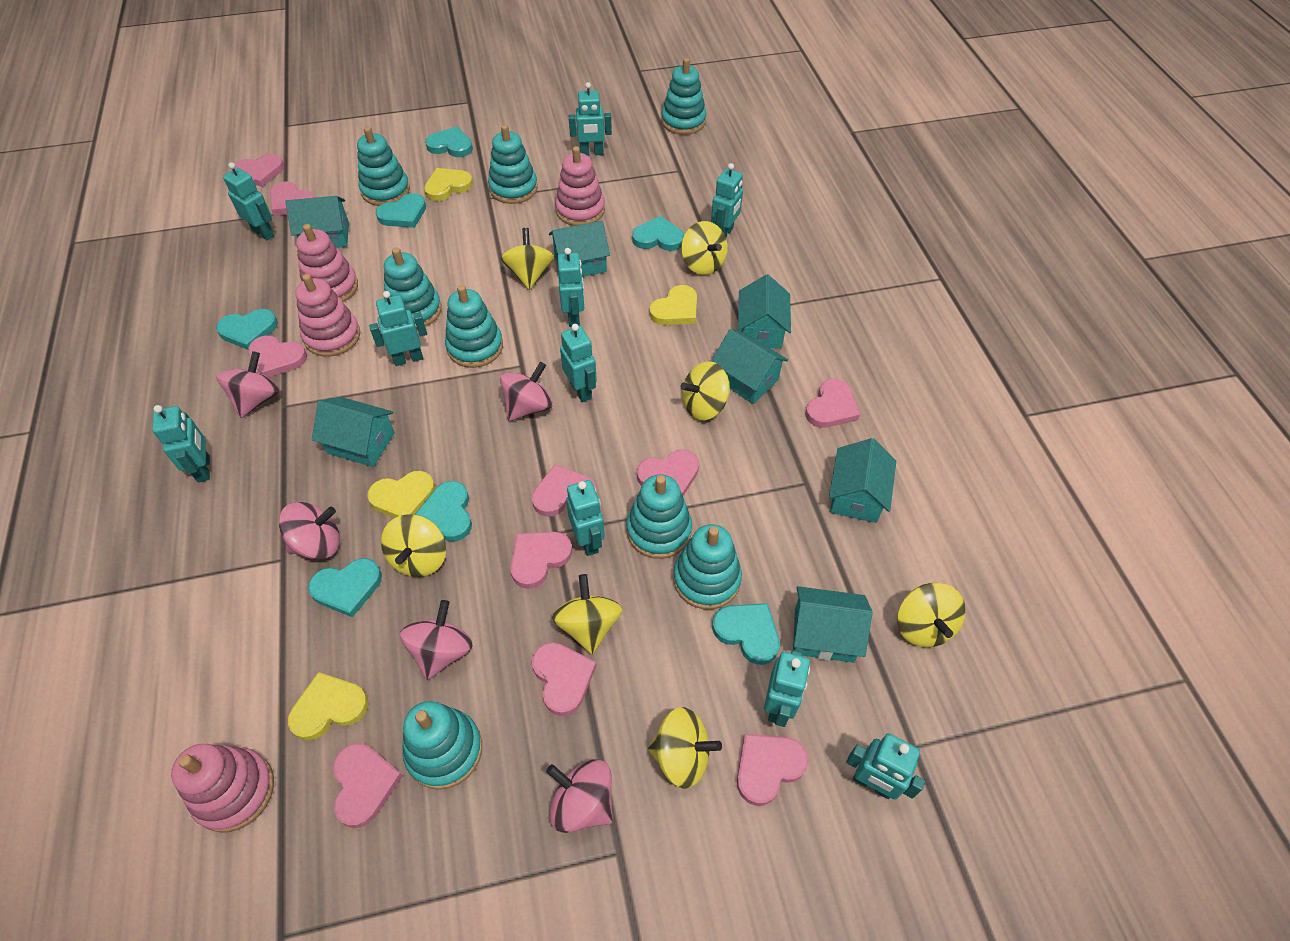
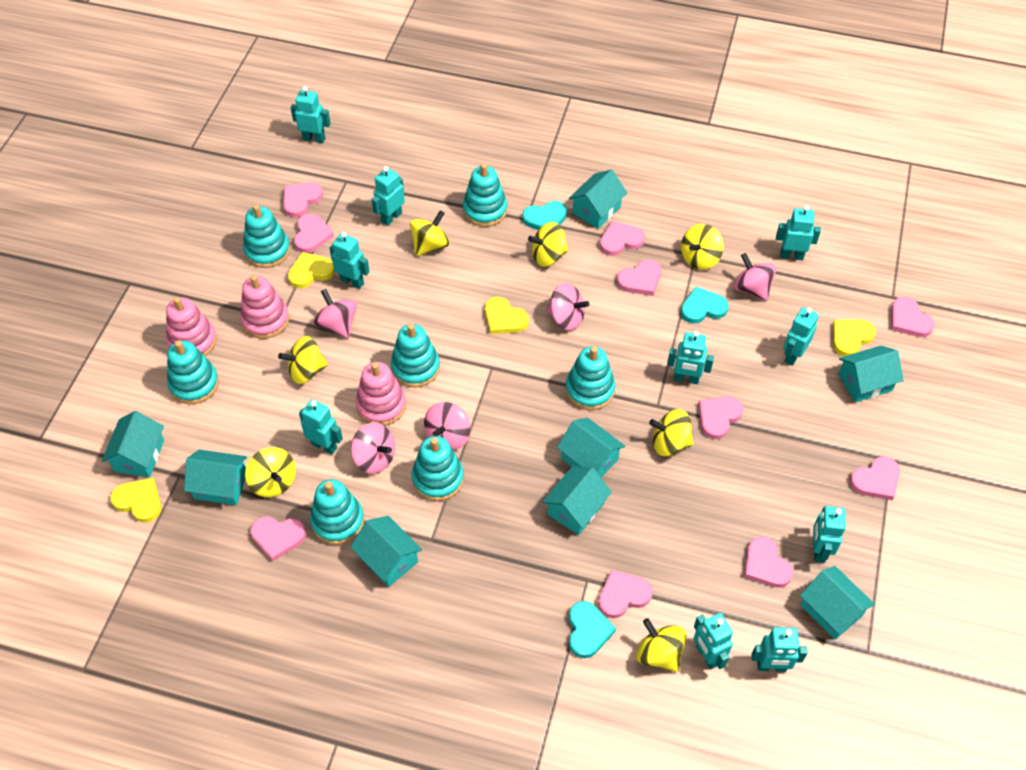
pink stacking toy: 4 -> 3
turquoise heart: 7 -> 3
turquoise house: 7 -> 8
turquoise stacking toy: 8 -> 7

